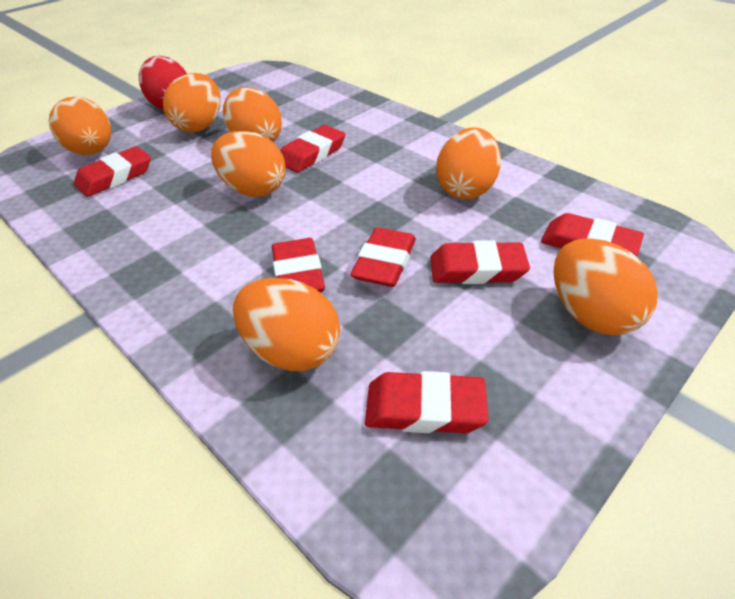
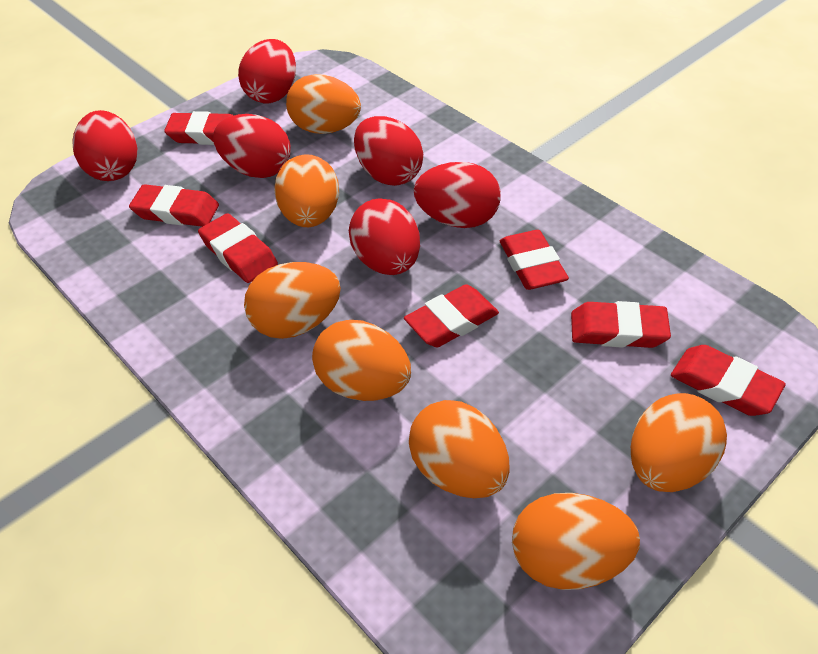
red egg: 1 -> 6

